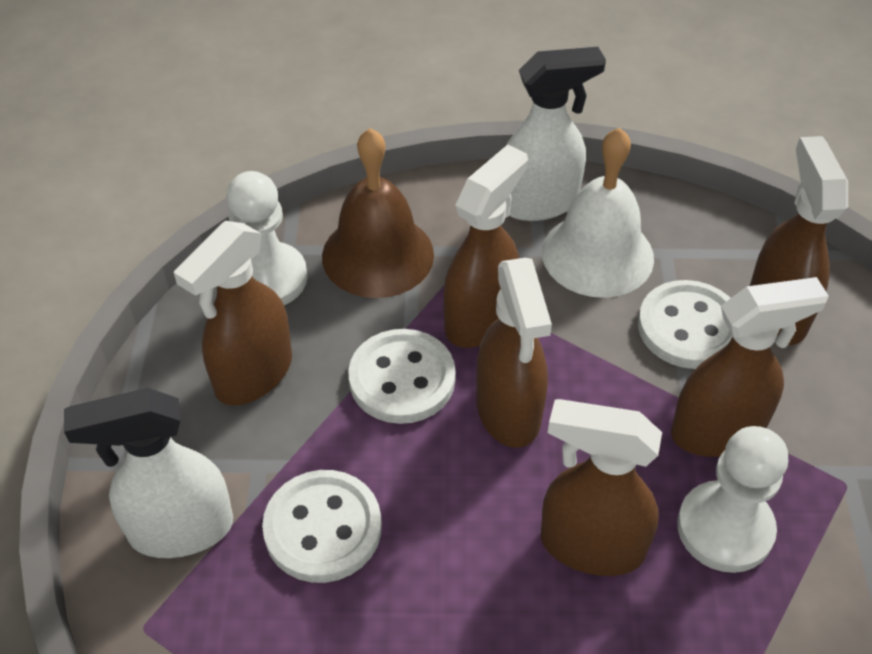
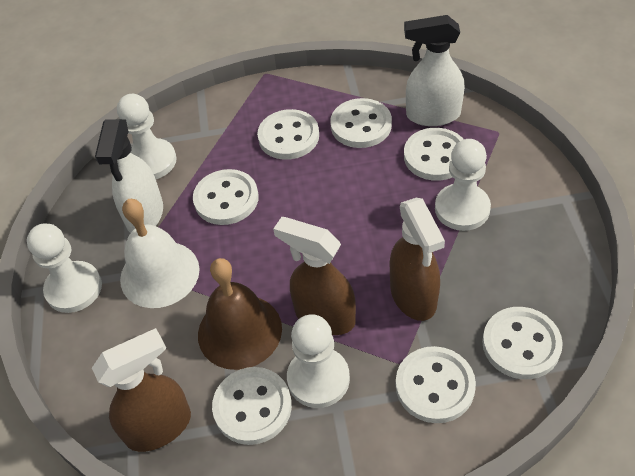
brown spray bottle: 6 -> 3
white button: 3 -> 7
white pawn: 2 -> 4

